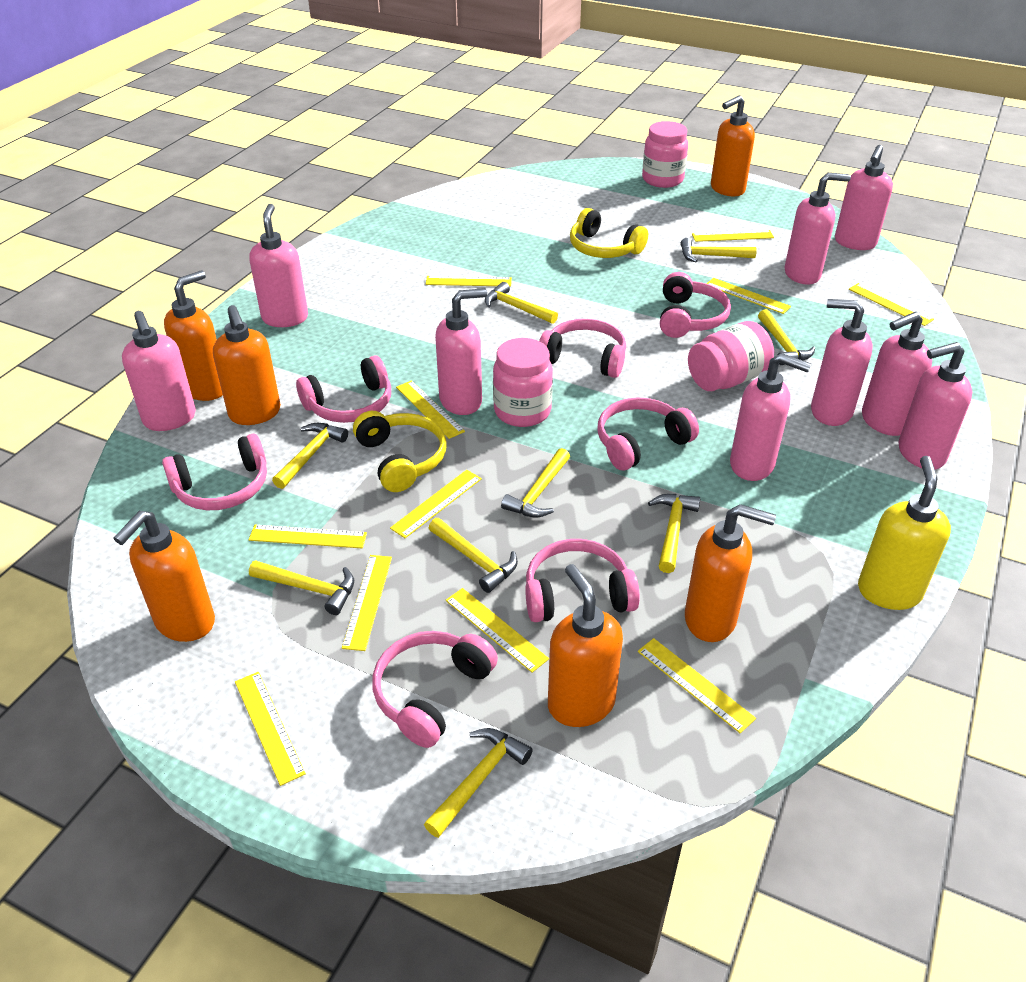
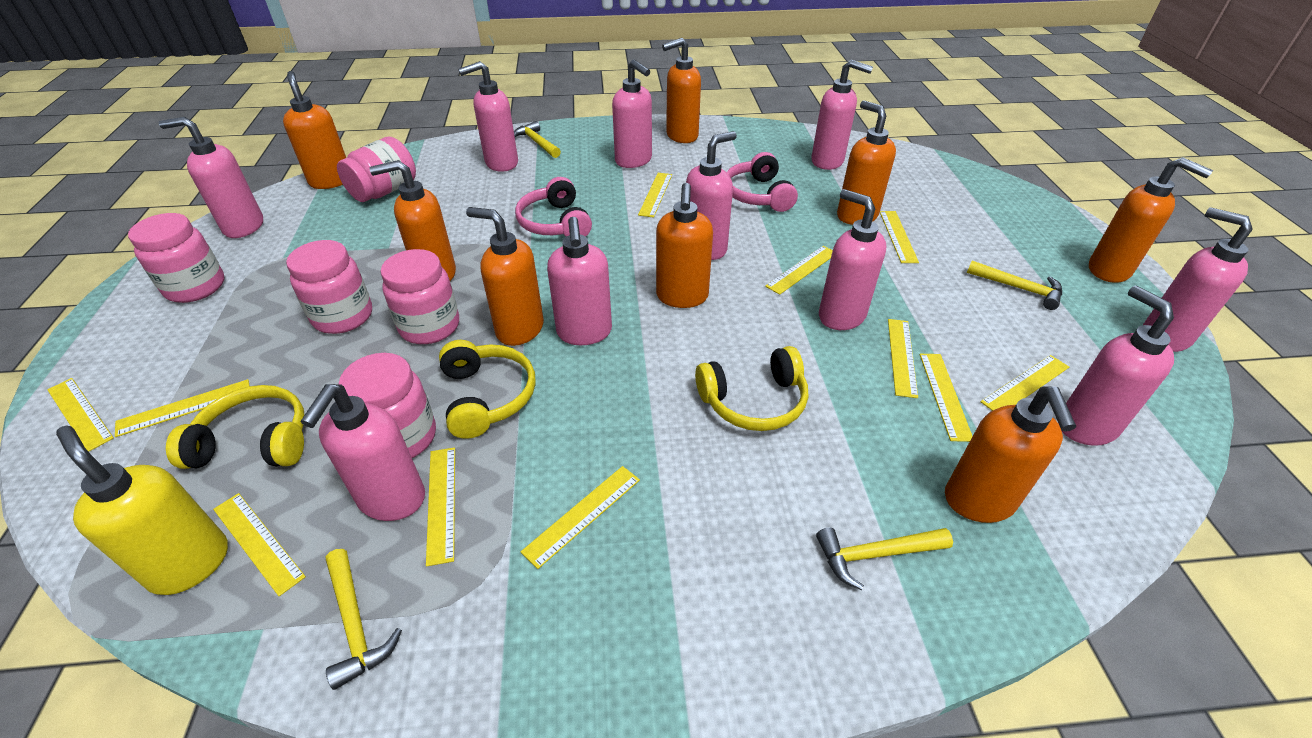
orange soap dispenser: 6 -> 8
pink headphones: 7 -> 2
pink jar: 3 -> 5
pink soap dispenser: 9 -> 10
yellow hammer: 9 -> 4
yellow headphones: 2 -> 3

